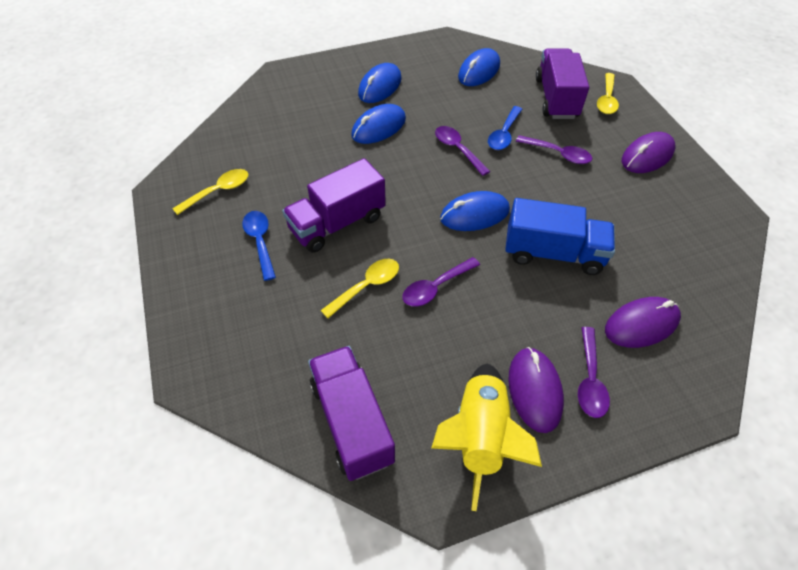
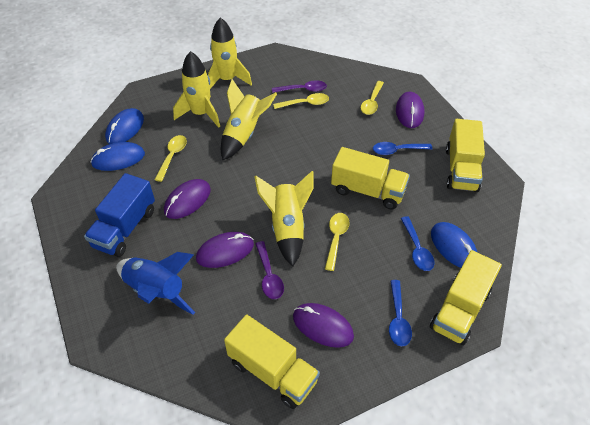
blue mouse: 4 -> 3
blue rocket: 0 -> 1
blue spoon: 2 -> 3
purple mouse: 3 -> 4
purple spoon: 4 -> 2
purple truck: 3 -> 0
yellow rocket: 1 -> 4
yellow spoon: 3 -> 4
yellow truck: 0 -> 4

